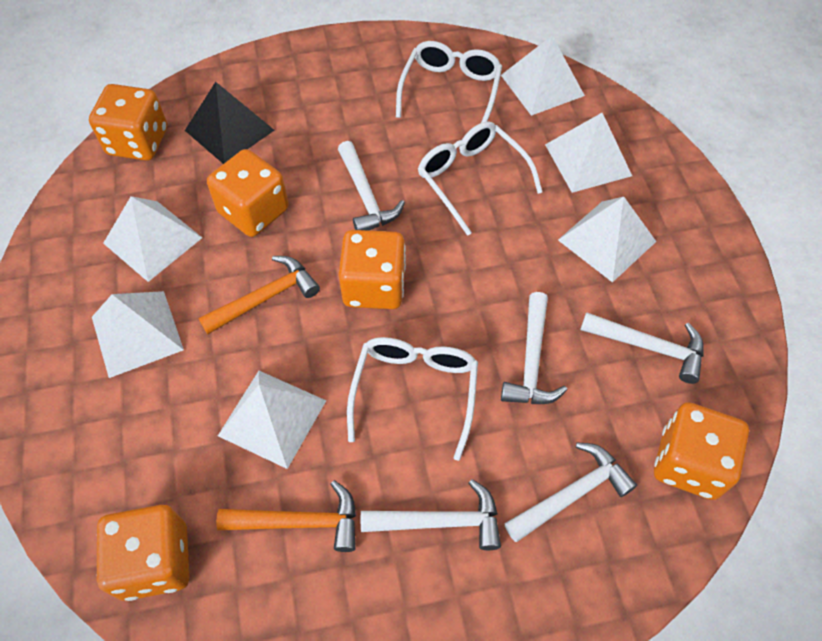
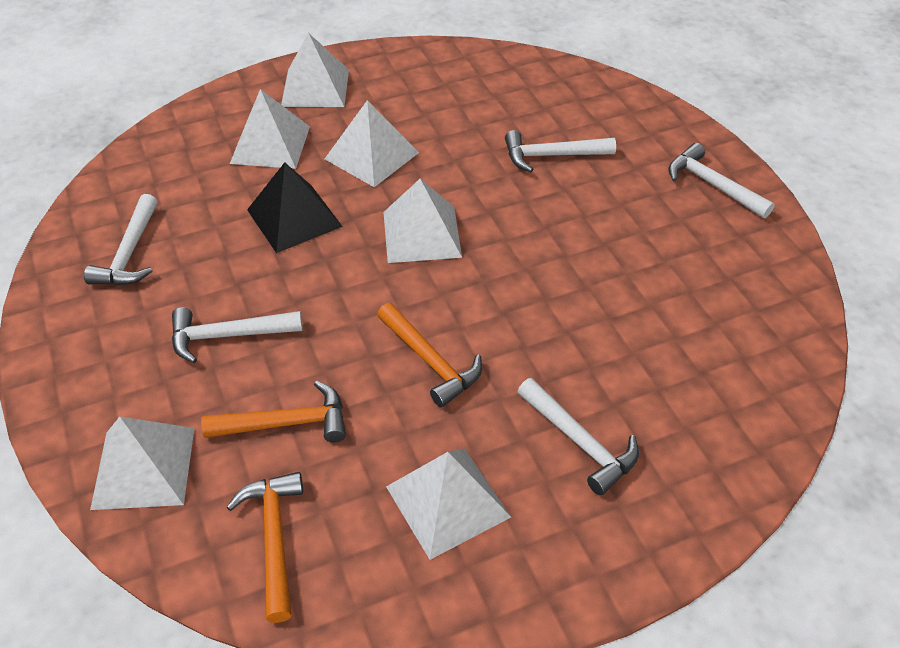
orange dice: 5 -> 0
orange hammer: 2 -> 3
white glasses: 3 -> 0

